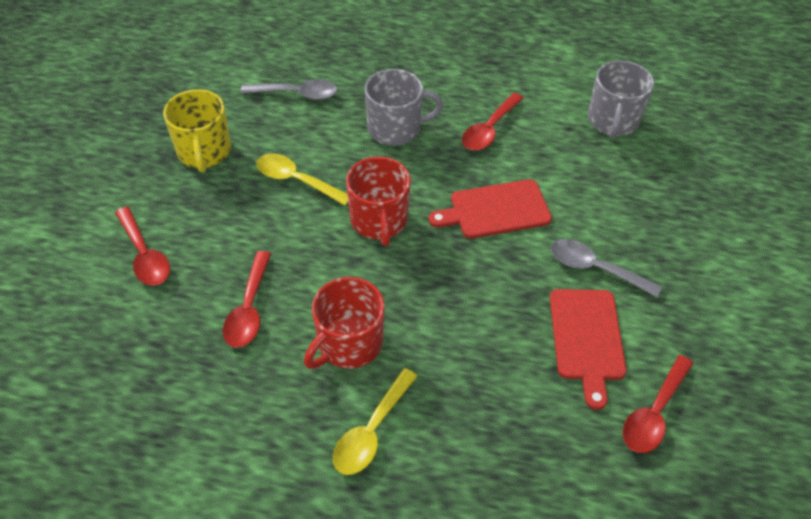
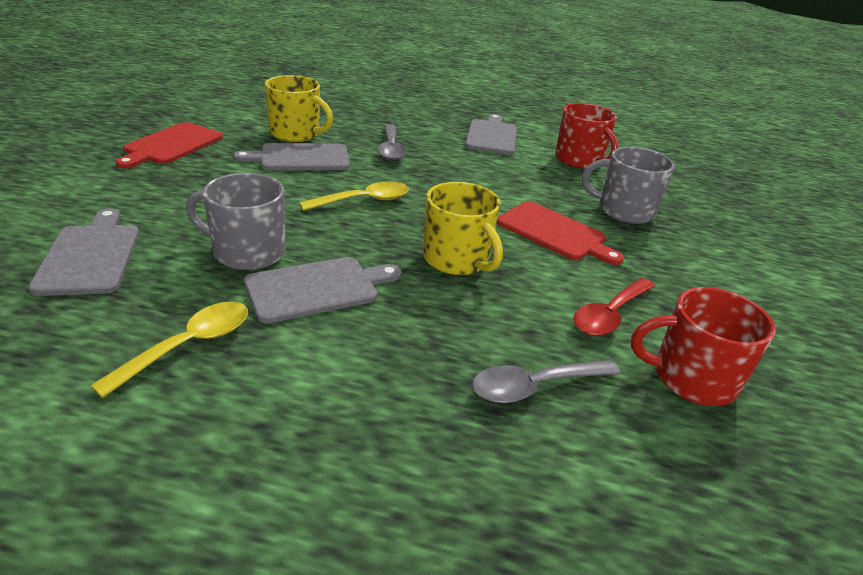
grey cutting board: 0 -> 4
red spoon: 4 -> 1
yellow mug: 1 -> 2

